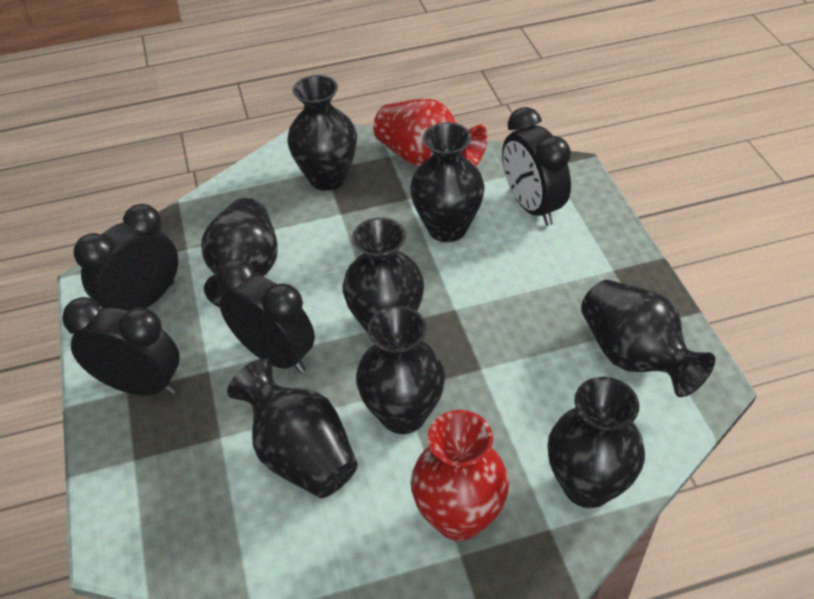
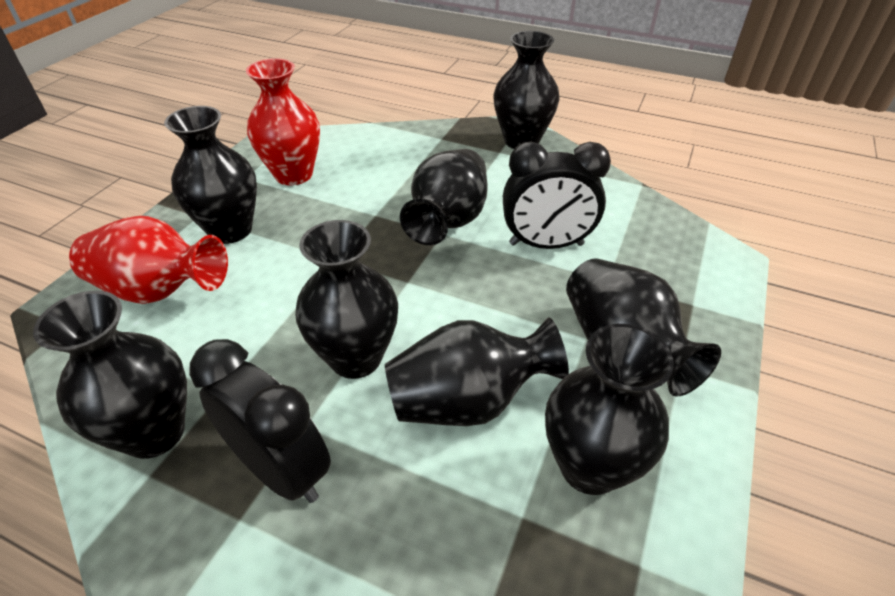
black clock: 4 -> 2

